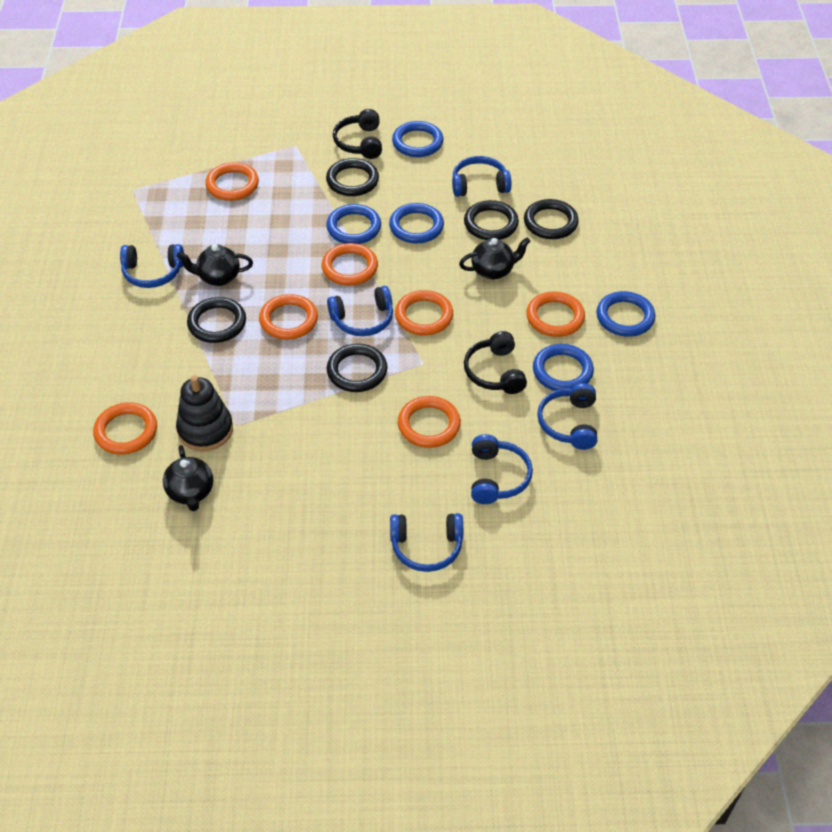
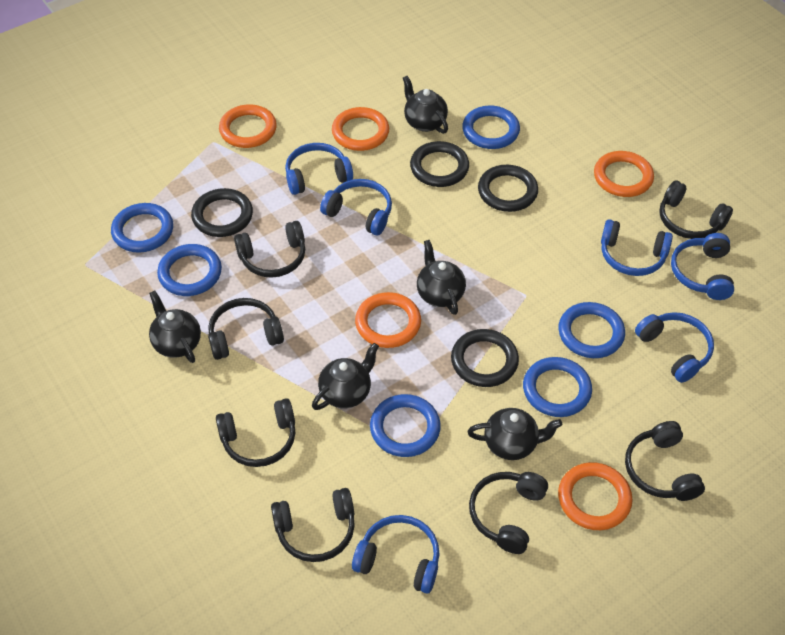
black headphones: 2 -> 7
black ring: 5 -> 4
black stacking toy: 1 -> 0
black teapot: 3 -> 5
blue ring: 5 -> 6
orange ring: 7 -> 5

